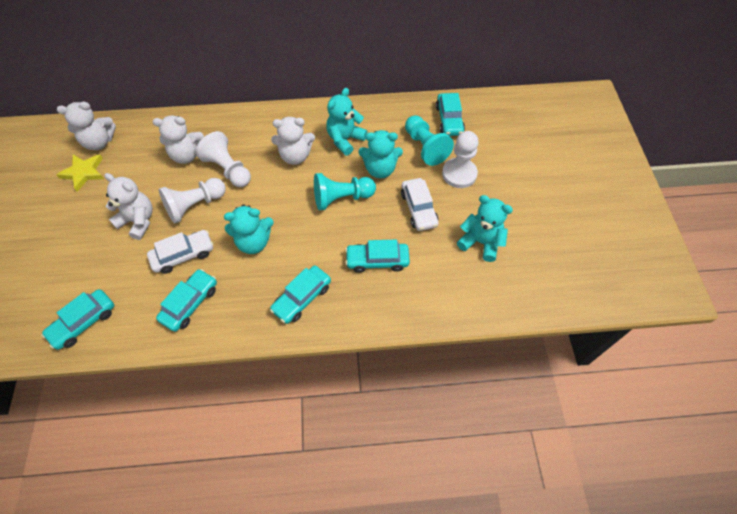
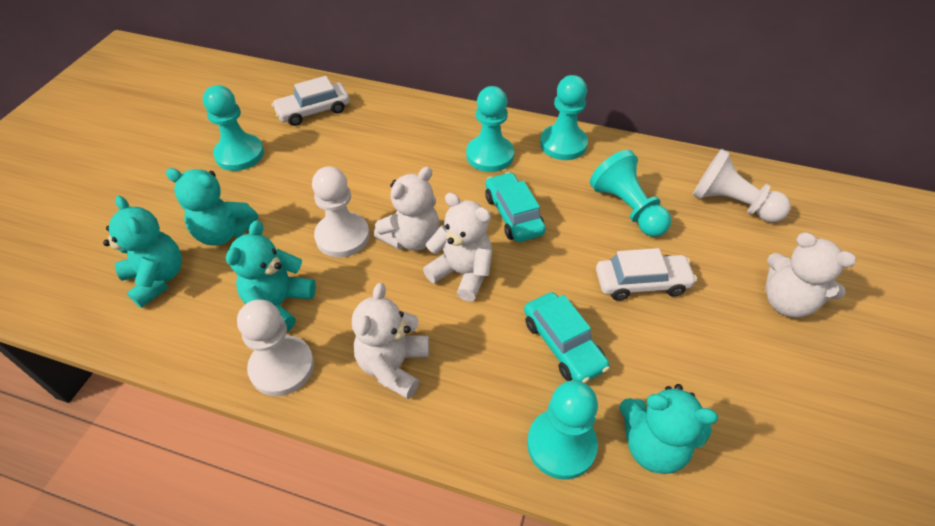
turquoise car: 5 -> 2
turquoise pawn: 2 -> 5
yellow star: 1 -> 0

